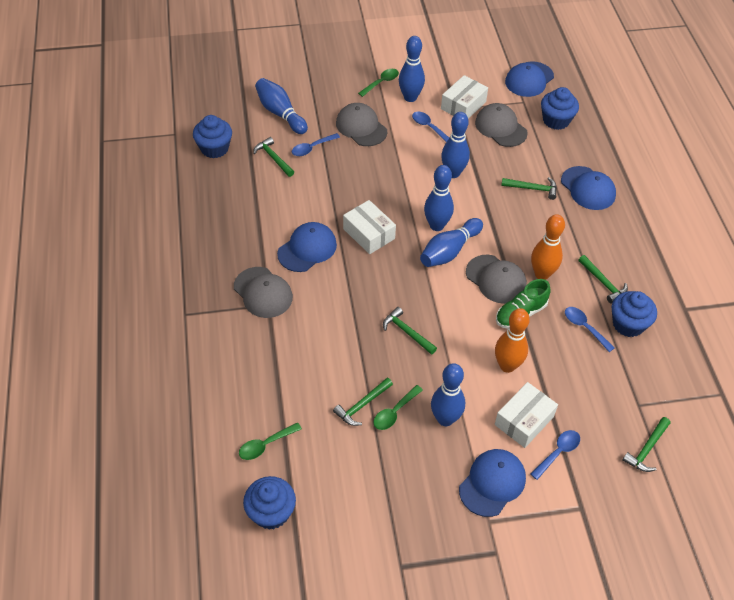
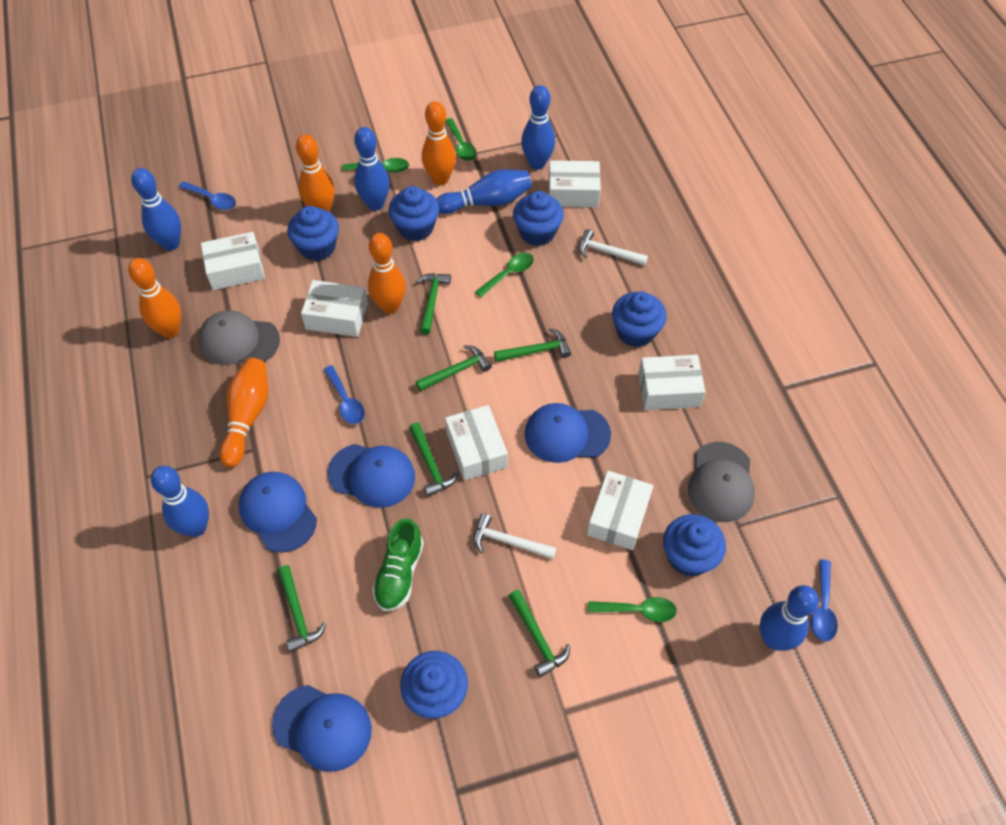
blue cupcake: 4 -> 6
blue spoon: 4 -> 3
green spoon: 3 -> 4
grey cap: 4 -> 2
orange bowling pin: 2 -> 5
white box: 3 -> 6
white hammer: 0 -> 2

